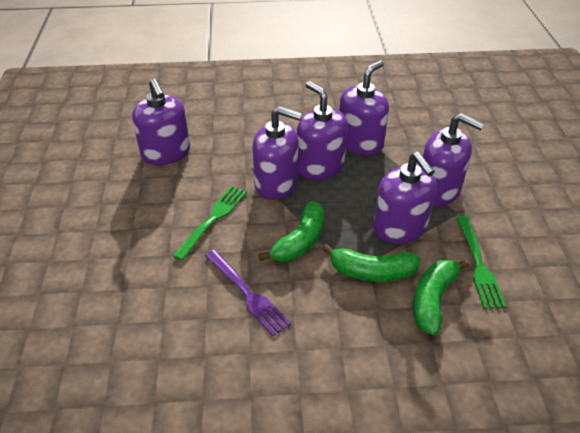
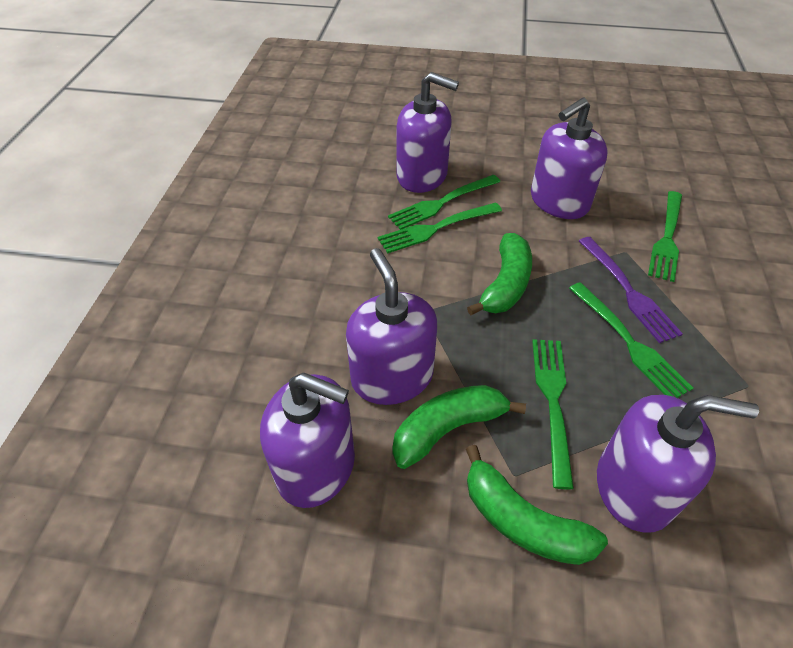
green fork: 2 -> 5
purple soap dispenser: 6 -> 5

